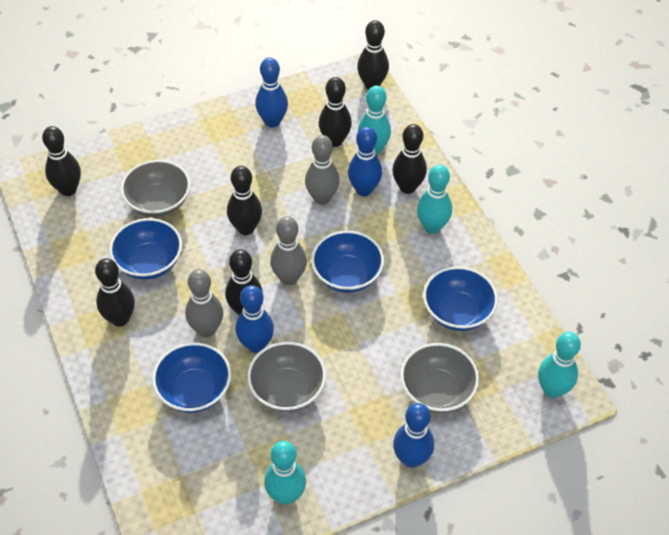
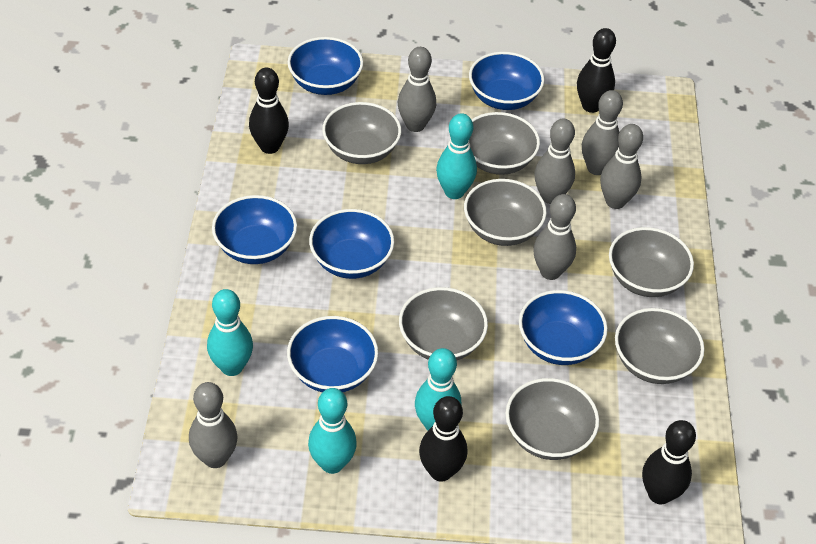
black bowling pin: 7 -> 4
blue bowl: 4 -> 6
blue bowling pin: 4 -> 0
grey bowl: 3 -> 7
grey bowling pin: 3 -> 6

